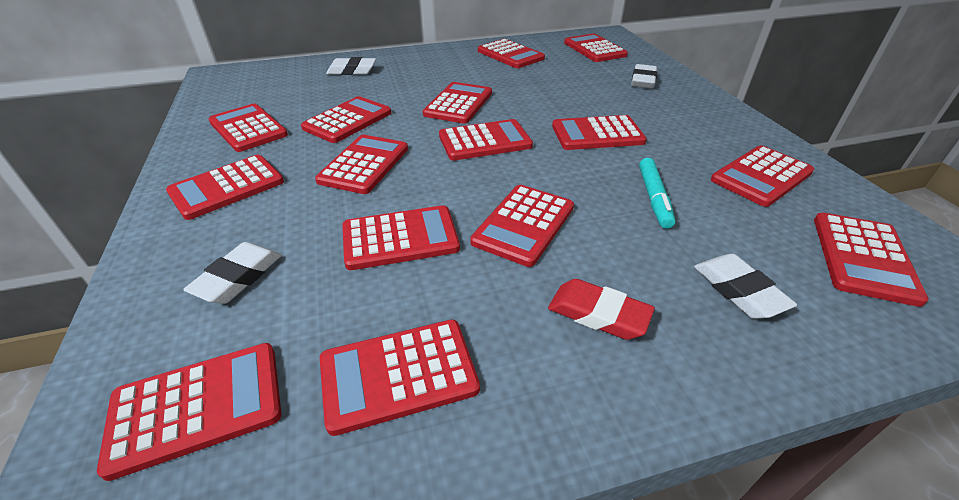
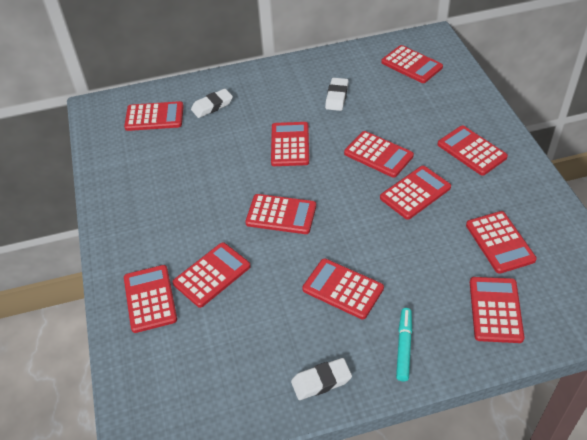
red calculator: 15 -> 12
red eraser: 1 -> 0
white eraser: 4 -> 3

